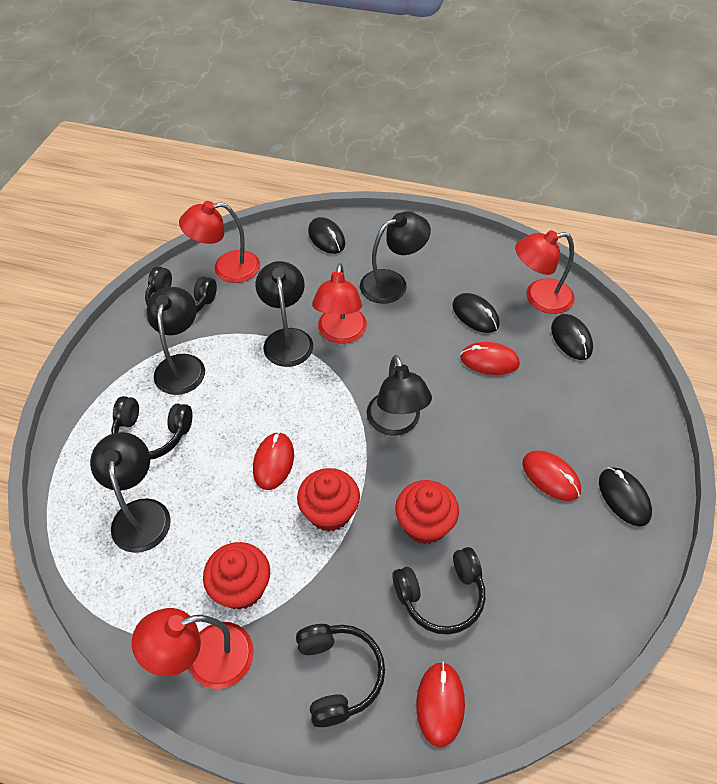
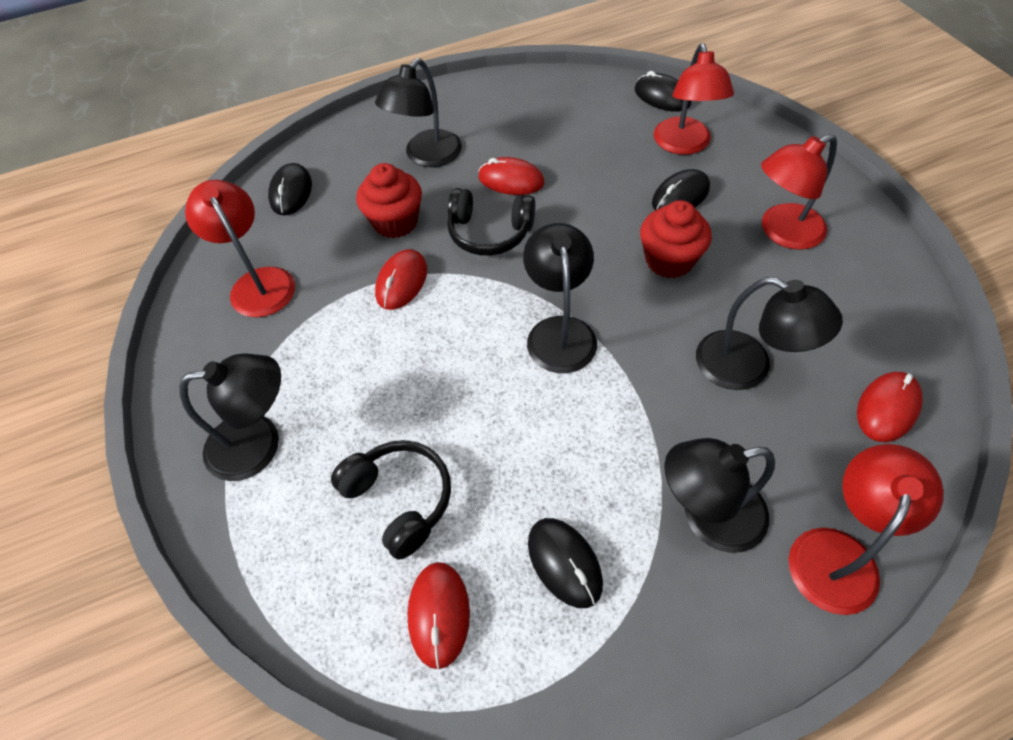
black headphones: 4 -> 2
red cupcake: 3 -> 2

